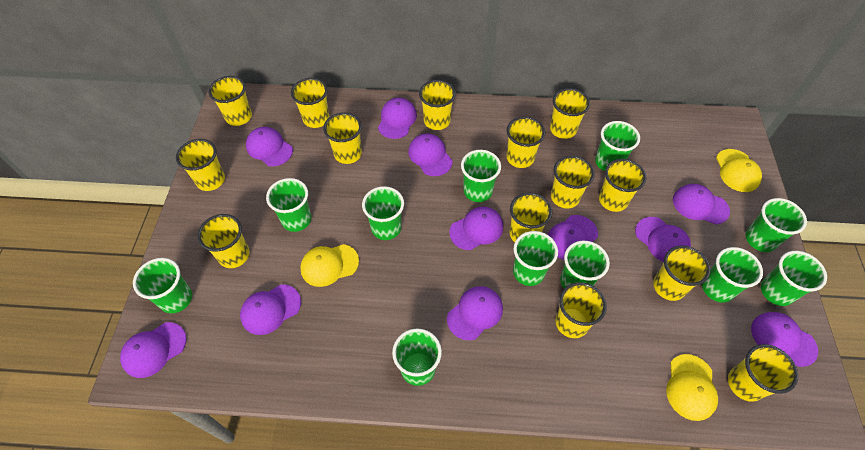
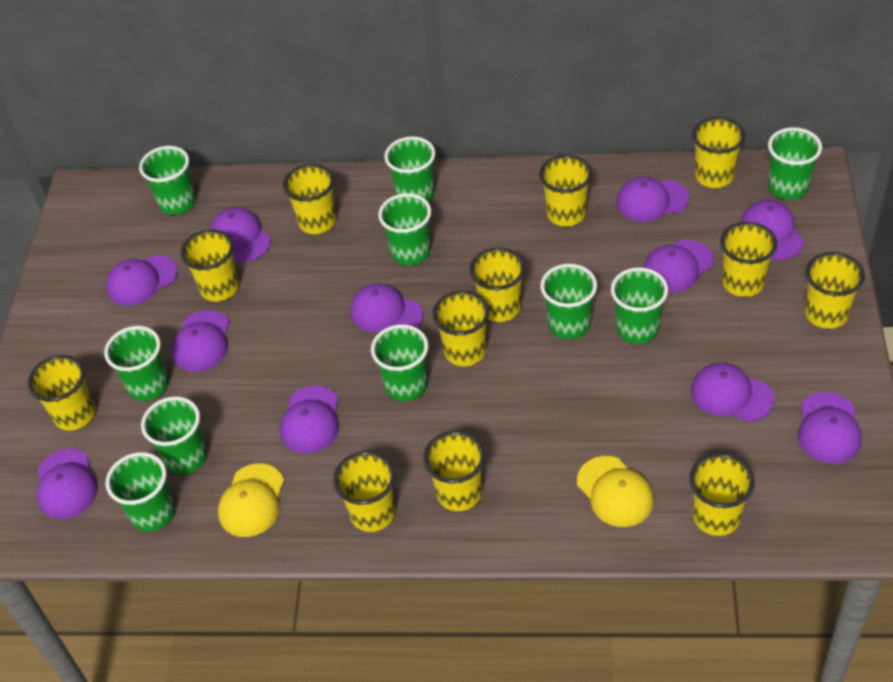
green cup: 11 -> 10
yellow cap: 3 -> 2
yellow cup: 14 -> 12

